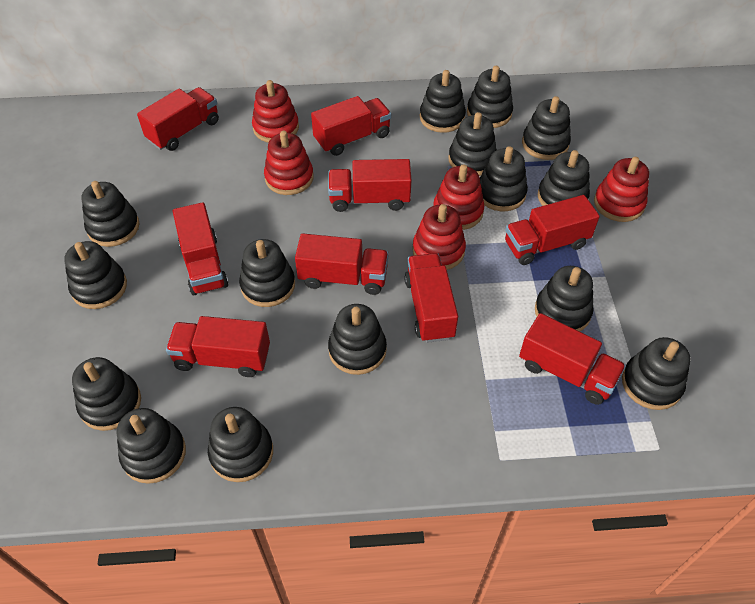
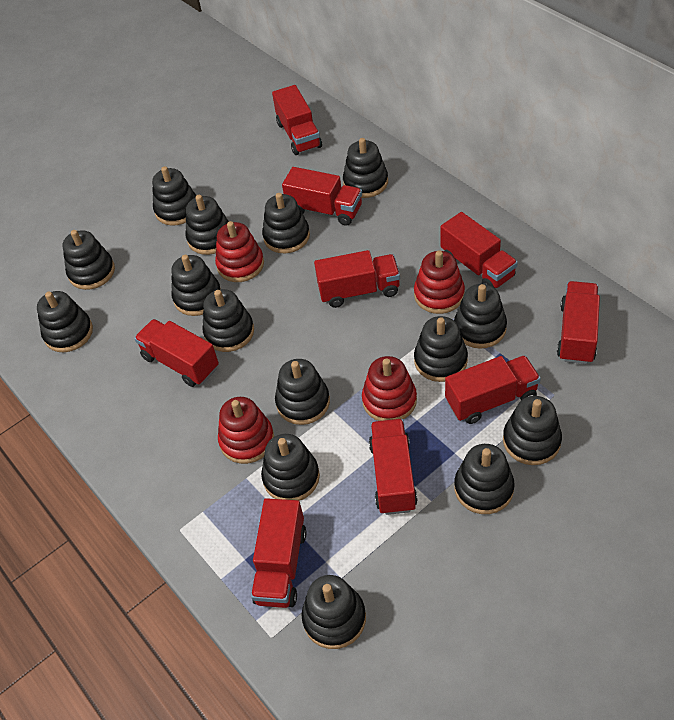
red stacking toy: 5 -> 4

